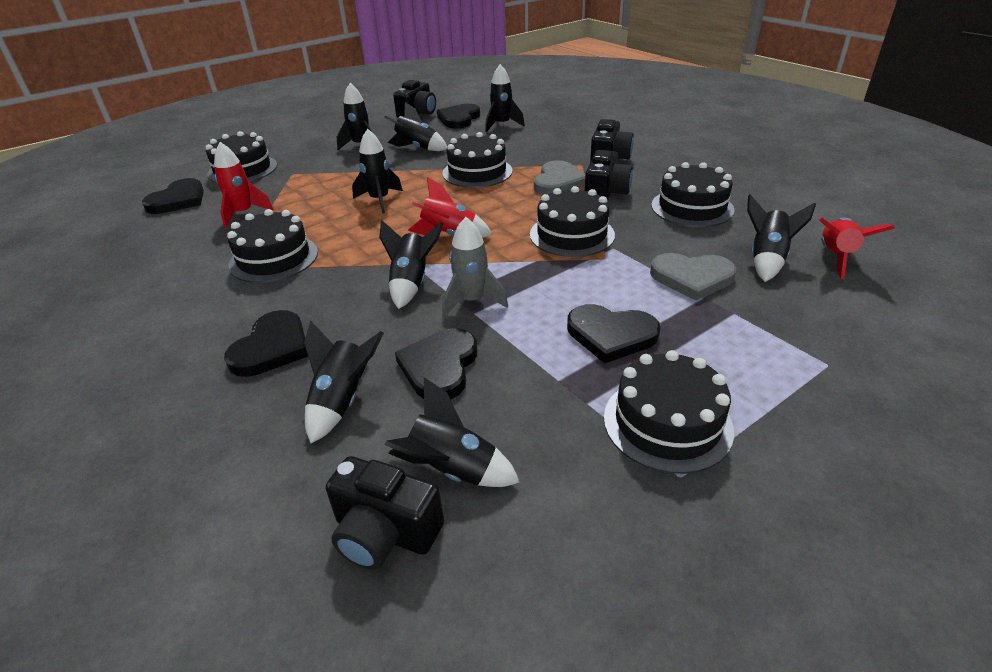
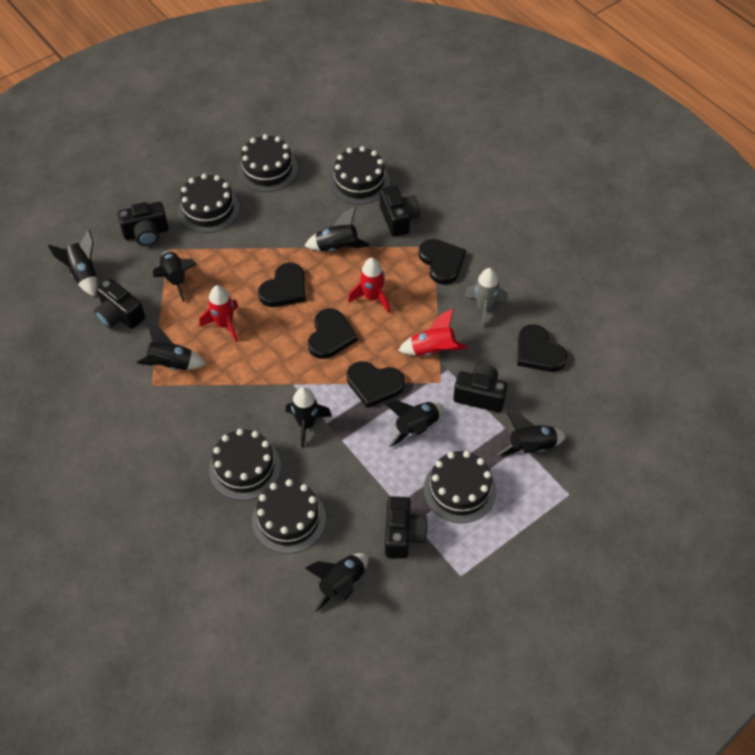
black camera: 4 -> 5
grey heart: 2 -> 0

